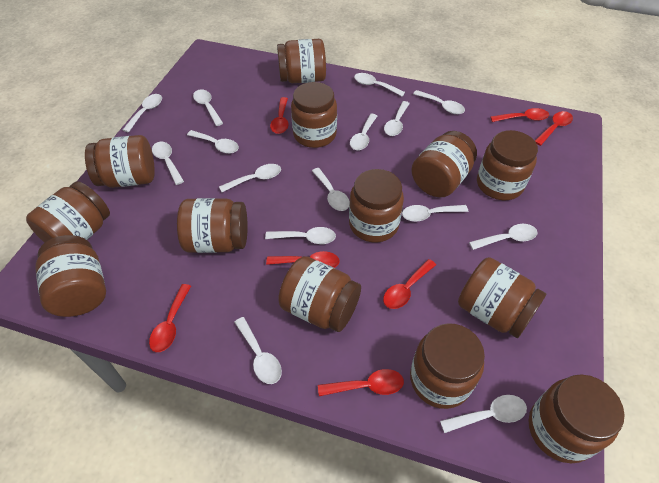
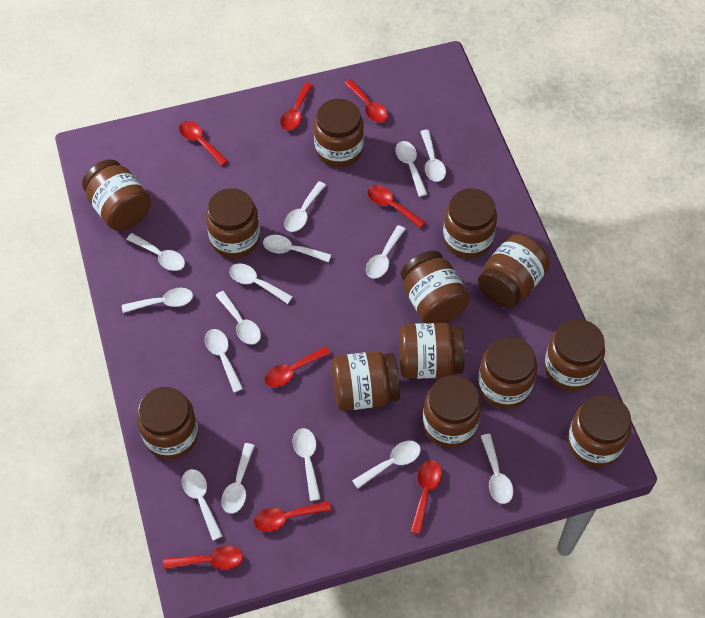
red spoon: 7 -> 8

